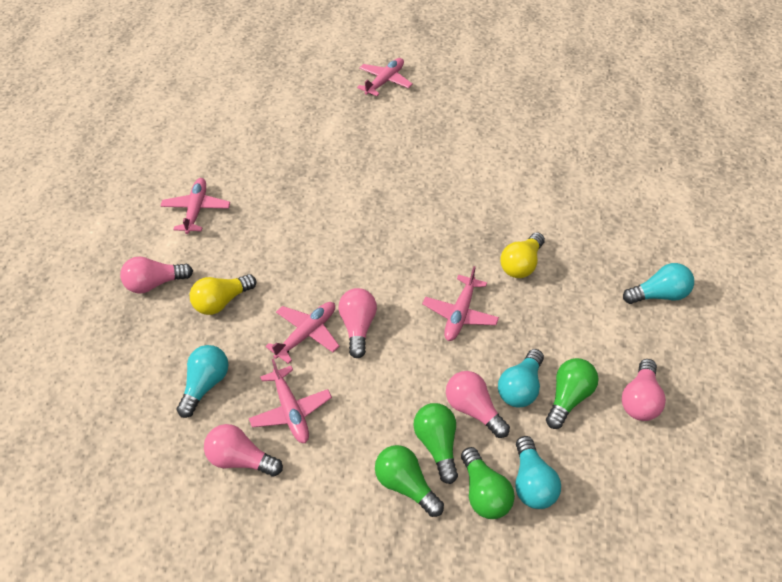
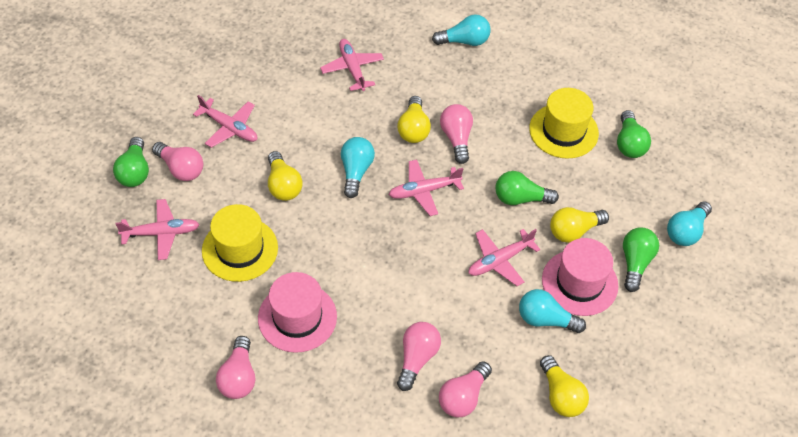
pink hat: 0 -> 2
yellow hat: 0 -> 2
yellow light bulb: 2 -> 4

